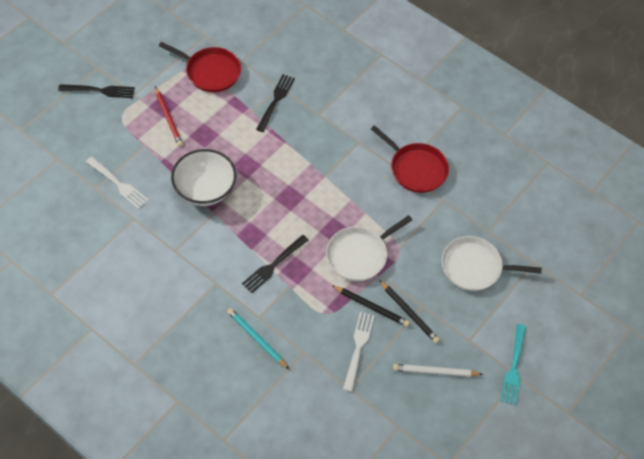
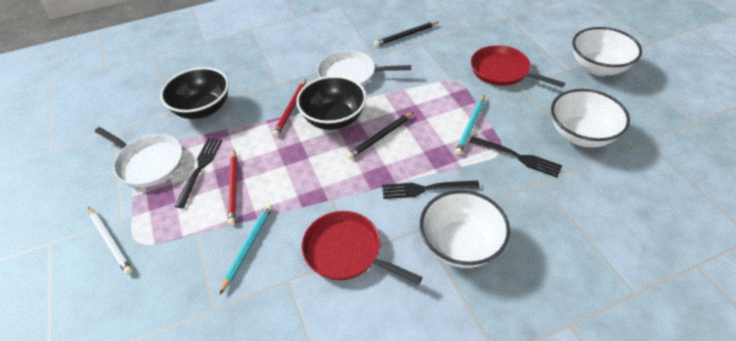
black bowl: 0 -> 2
red pencil: 1 -> 2
turquoise fork: 1 -> 0
turquoise pencil: 1 -> 2
white bowl: 1 -> 3
white fork: 2 -> 0

